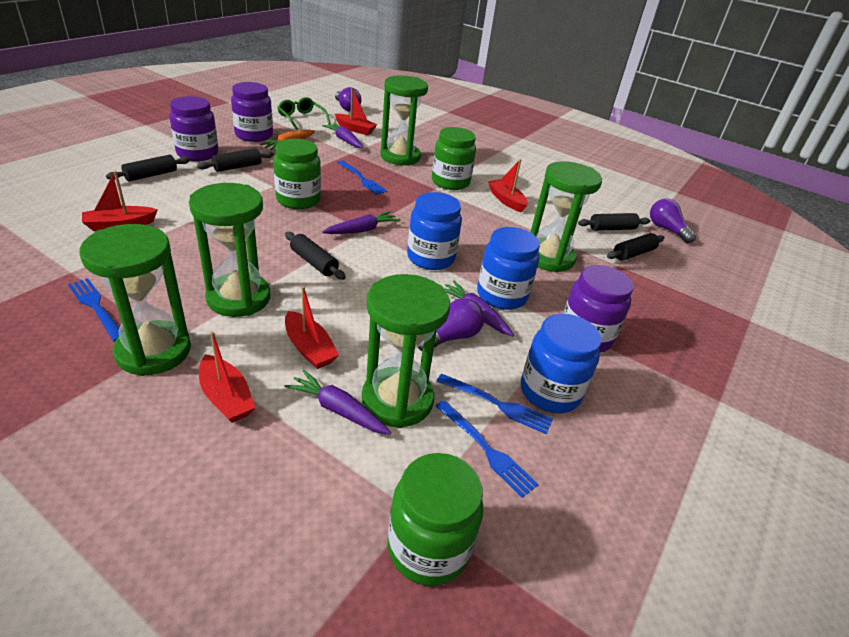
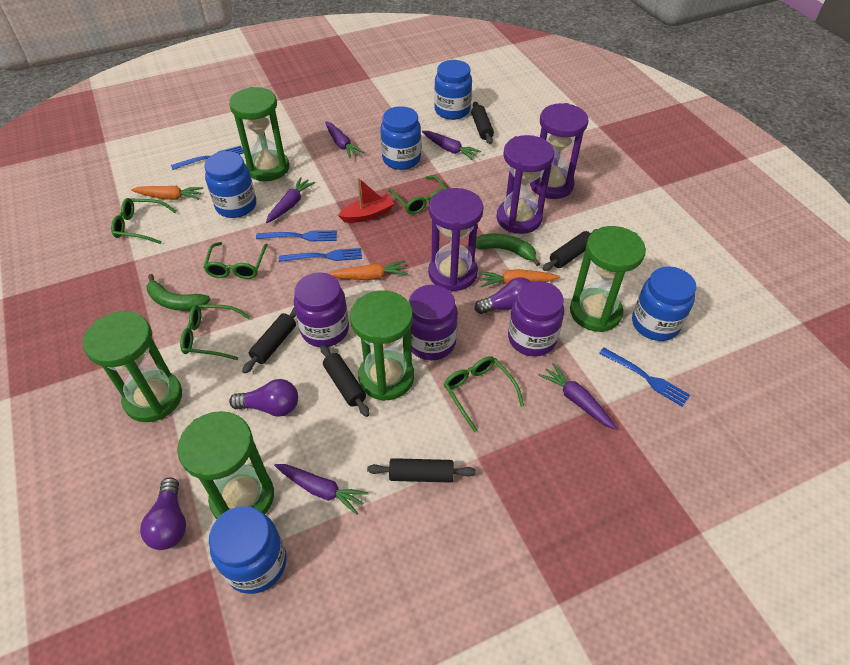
blue jar: 3 -> 5
green banana: 0 -> 2
green glasses: 1 -> 5
green jar: 3 -> 0
orange carrot: 1 -> 3
purple carrot: 4 -> 5
purple hourglass: 0 -> 3
red boat: 5 -> 1

